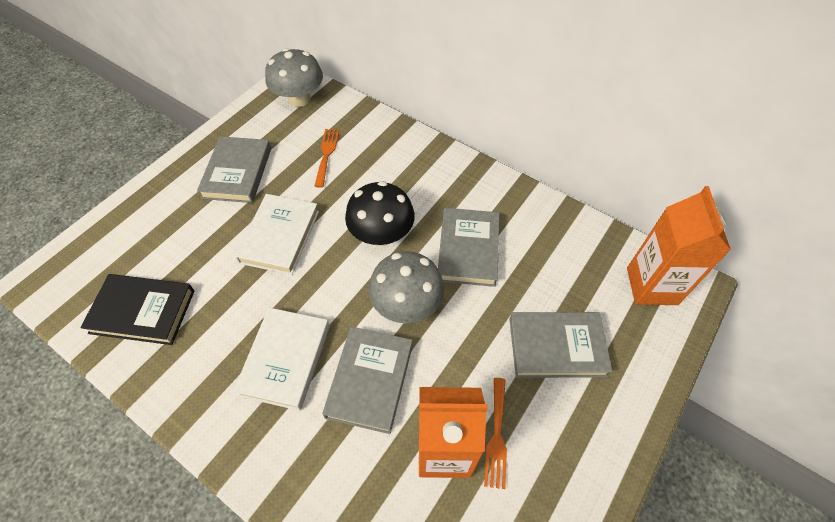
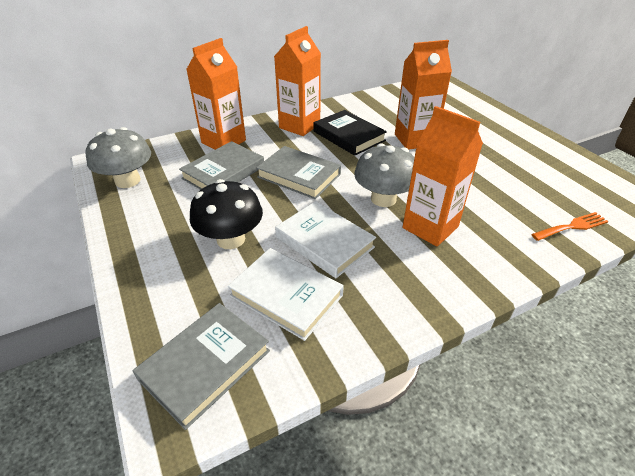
grey book: 4 -> 3
orange carton: 2 -> 4
orange fork: 2 -> 1

